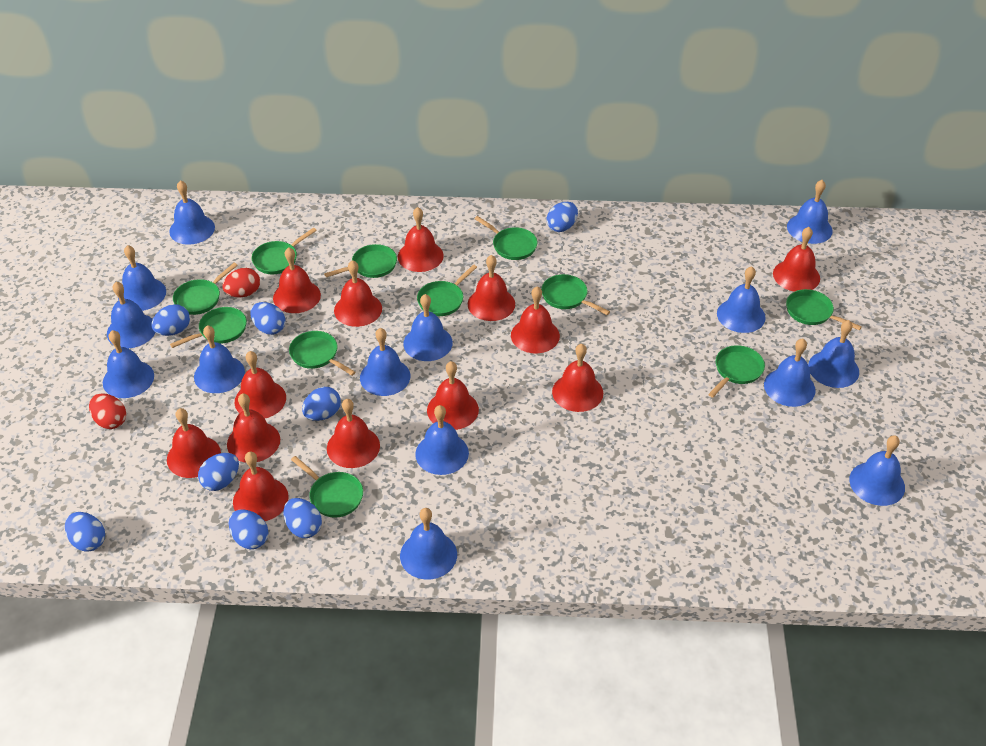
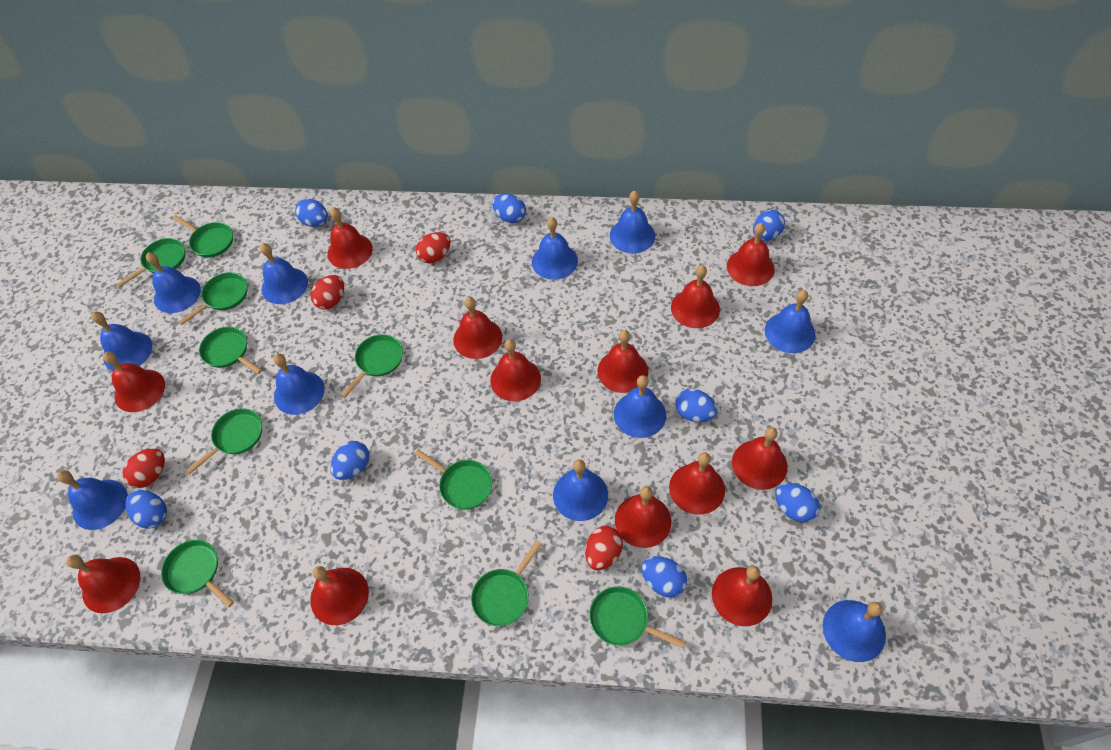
blue bell: 14 -> 11
green pan: 11 -> 10
red egg: 2 -> 4

